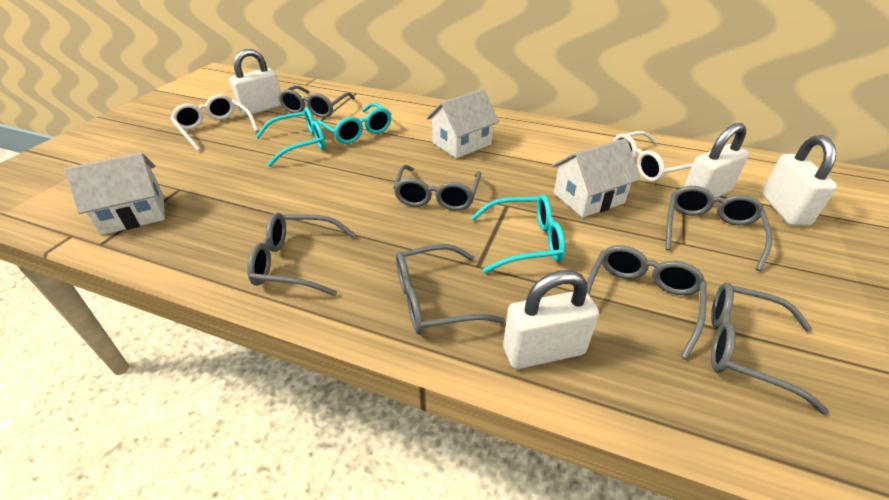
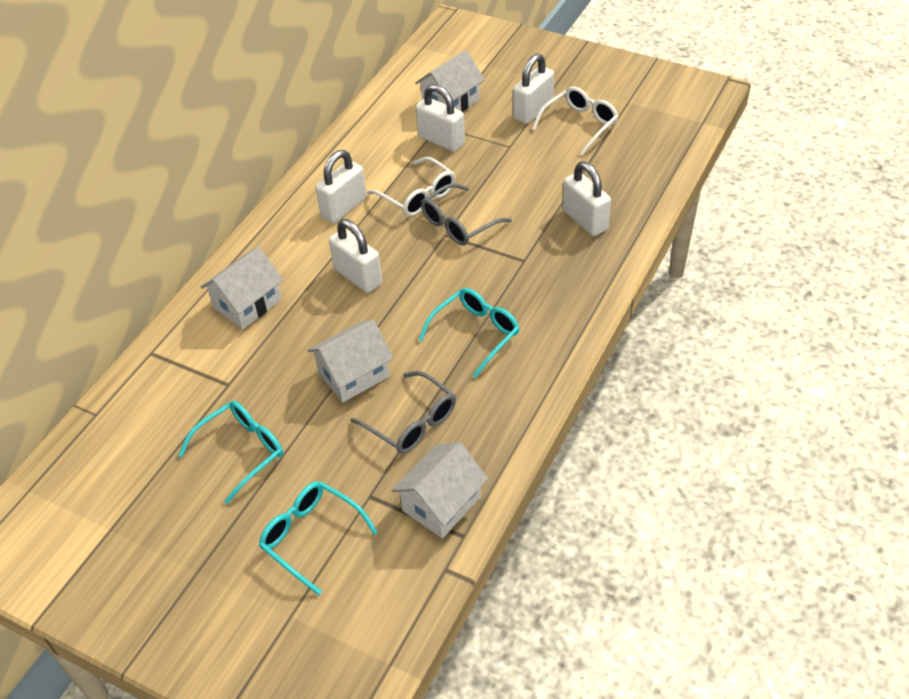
grey glasses: 7 -> 2
white house: 3 -> 4
white padlock: 4 -> 5

